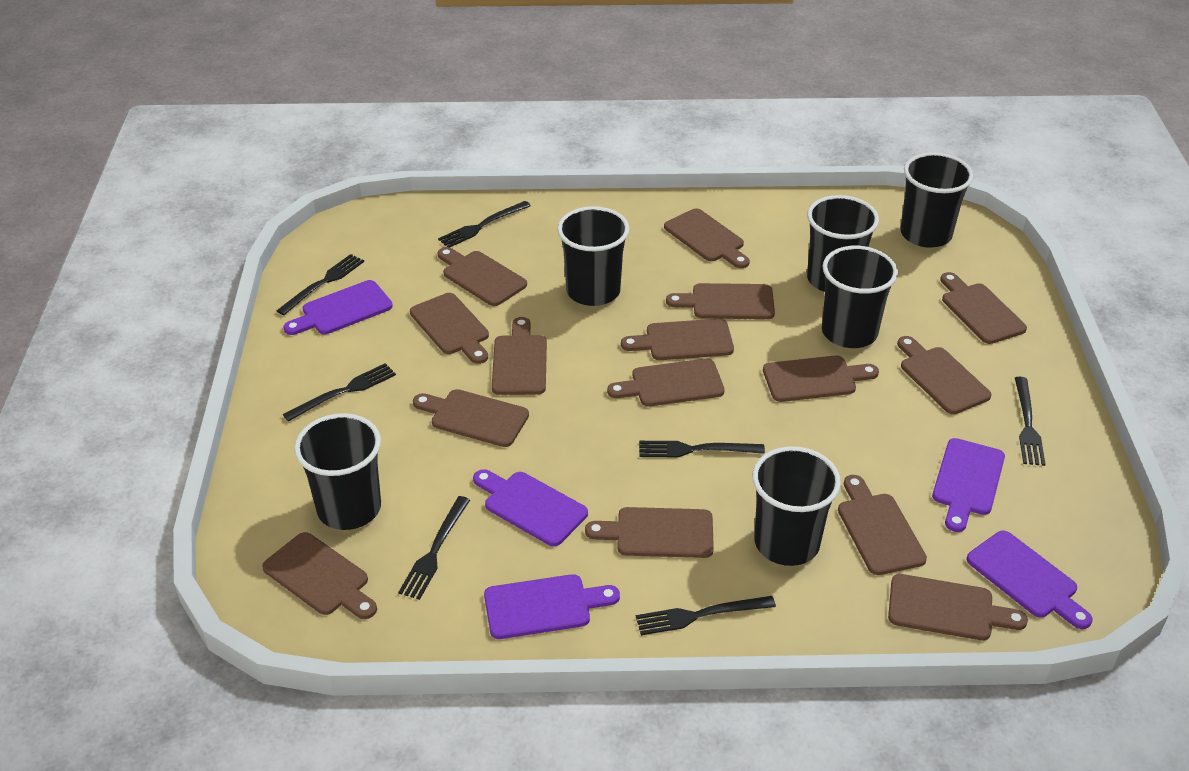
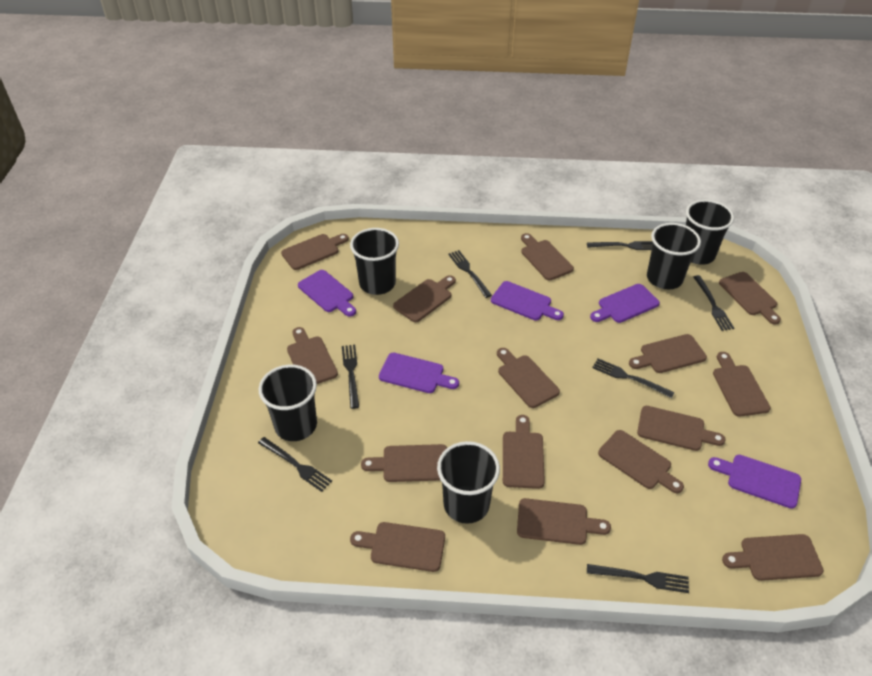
black cup: 6 -> 5

